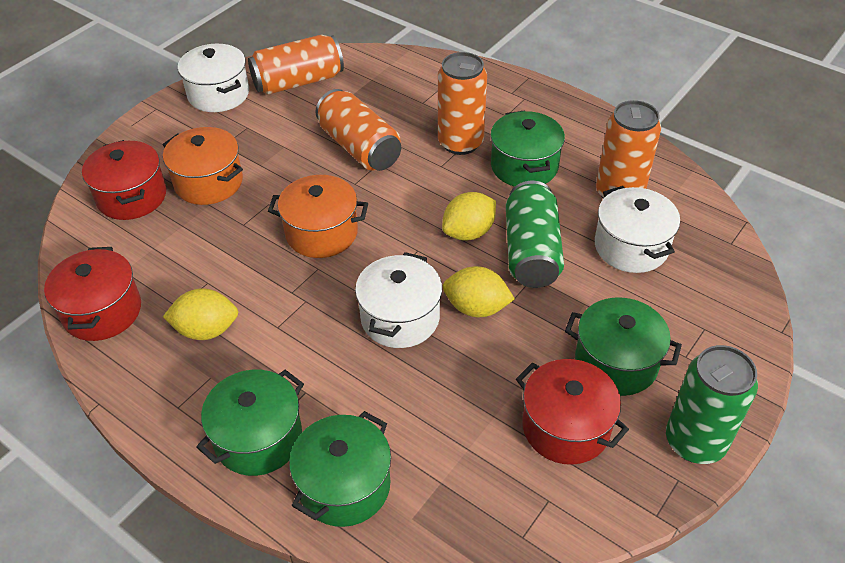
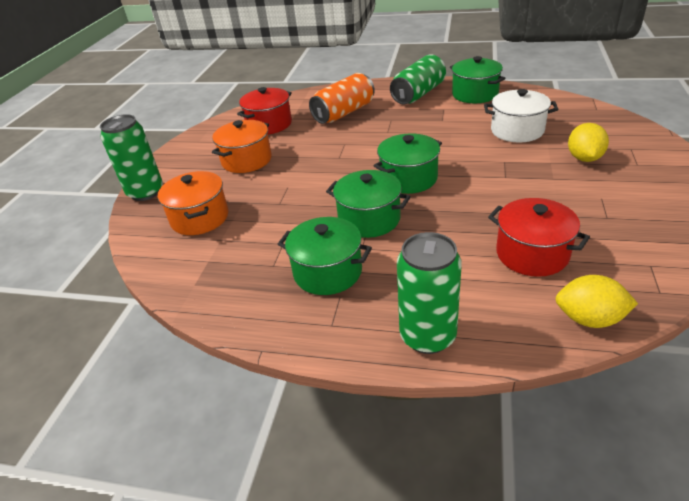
green can: 2 -> 3
orange can: 4 -> 1
red pot: 3 -> 2
white pot: 3 -> 1
yellow lemon: 3 -> 2

